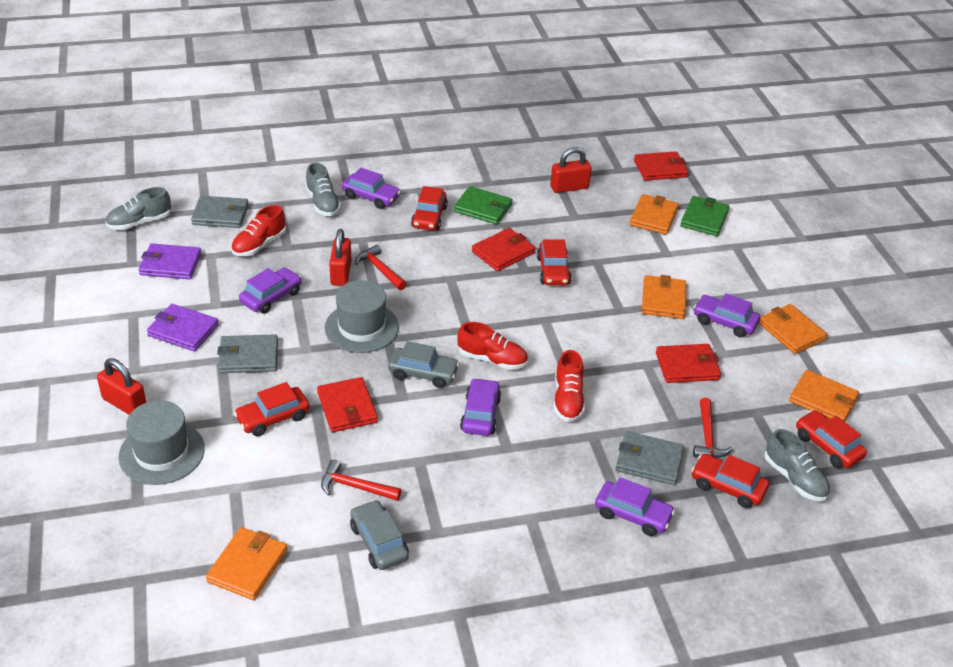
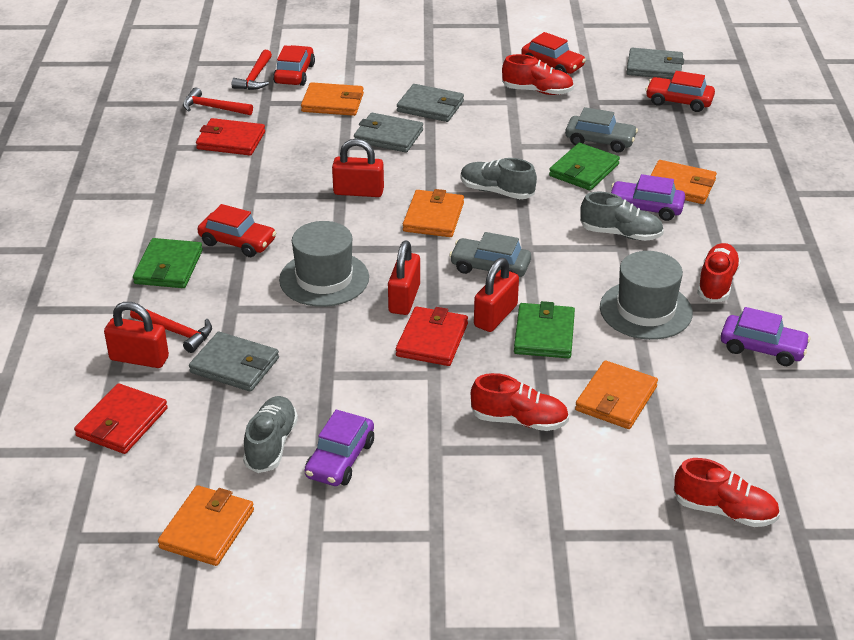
green wallet: 2 -> 3
grey wallet: 3 -> 4
purple car: 5 -> 3
purple wallet: 2 -> 0
red car: 5 -> 4
red padlock: 3 -> 4
red shoe: 3 -> 4
red wallet: 4 -> 3

